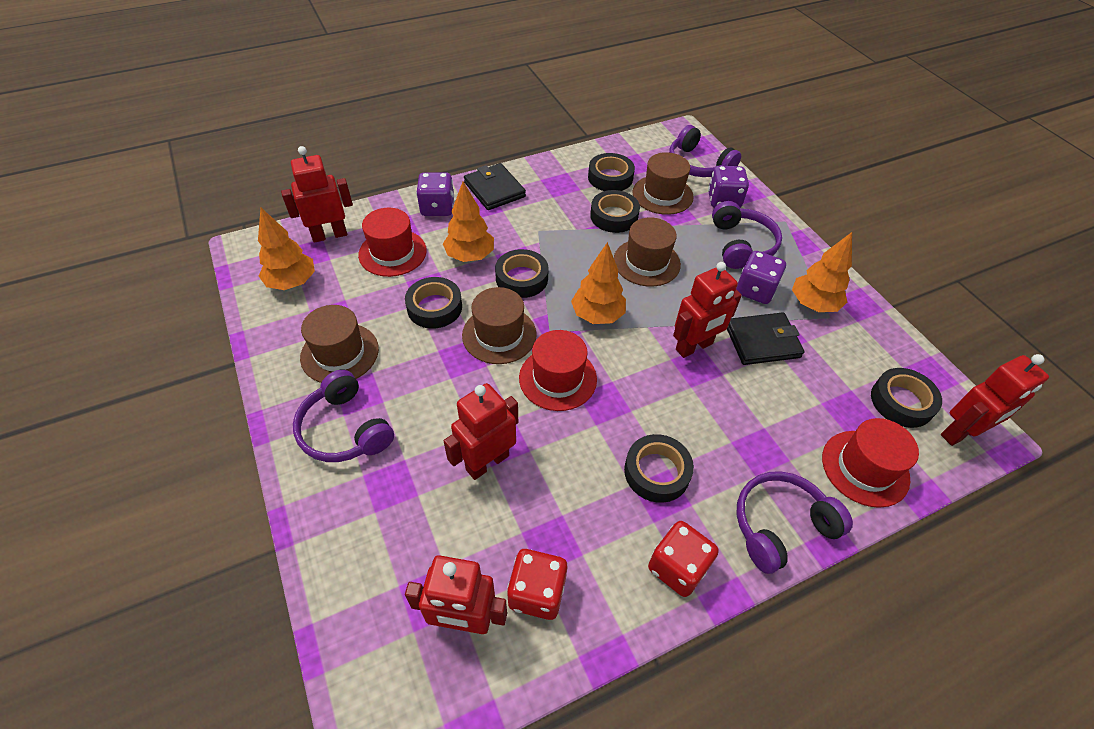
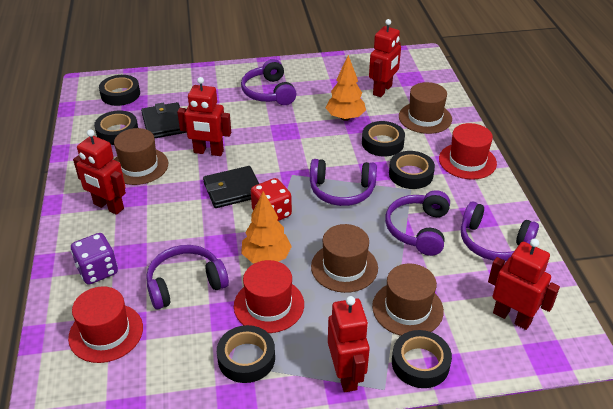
orange tree: 4 -> 2
purple dice: 3 -> 1
purple headphones: 4 -> 5
red dice: 2 -> 1

